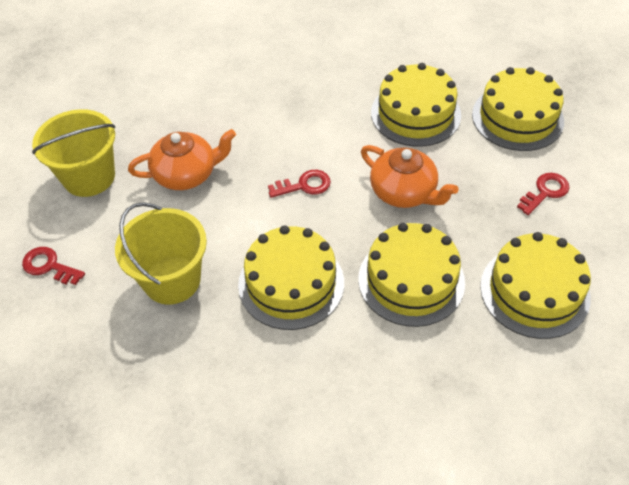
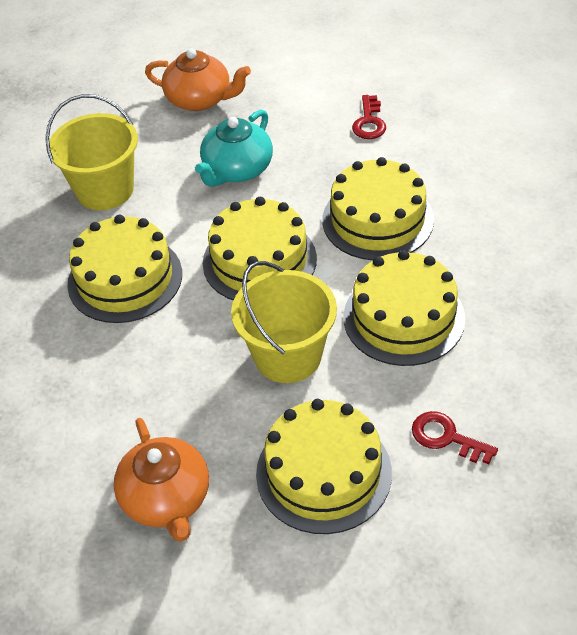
red key: 3 -> 2
turquoise teapot: 0 -> 1

